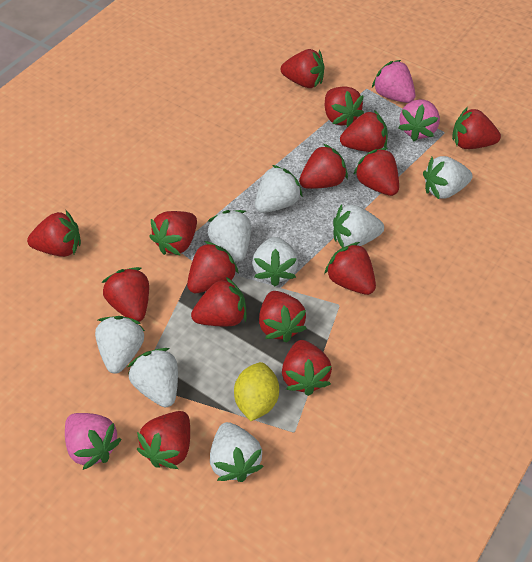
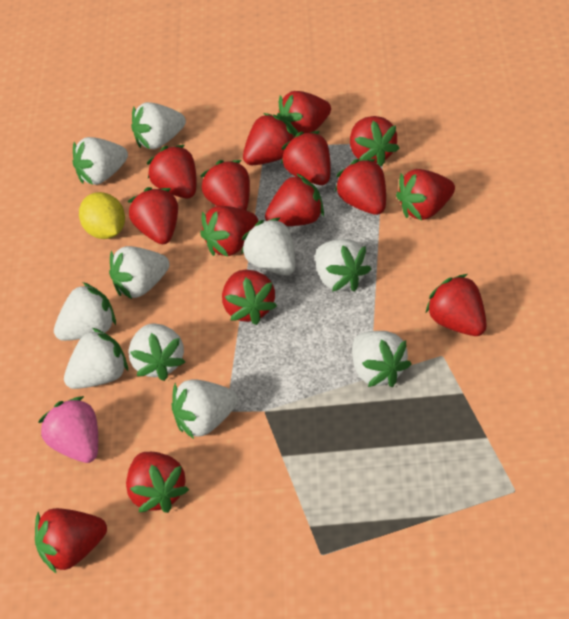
pink strawberry: 3 -> 1
white strawberry: 8 -> 10

